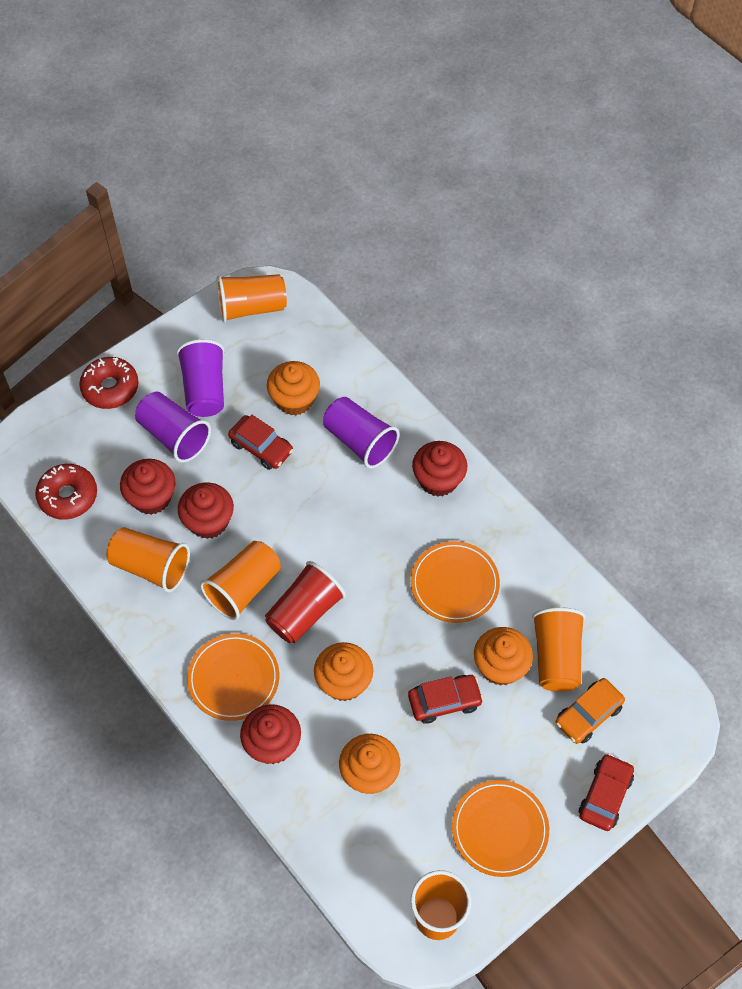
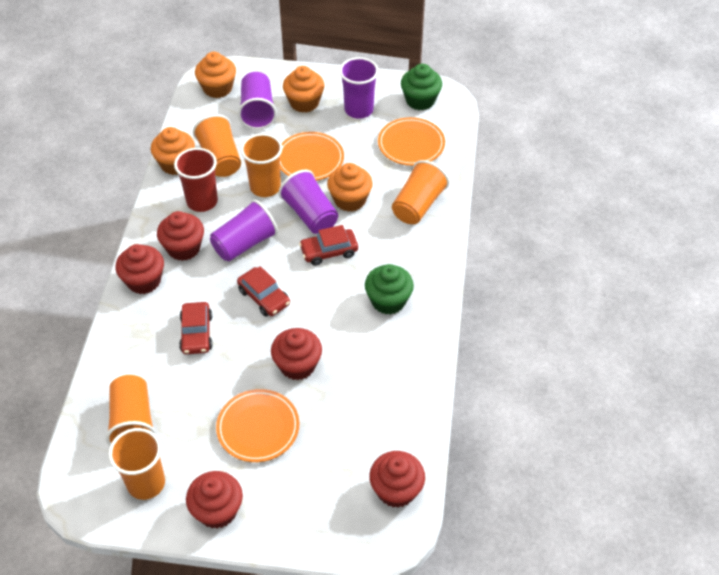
green cupcake: 0 -> 2
orange car: 1 -> 0
purple cup: 3 -> 4
red cupcake: 4 -> 5
red donut: 2 -> 0

